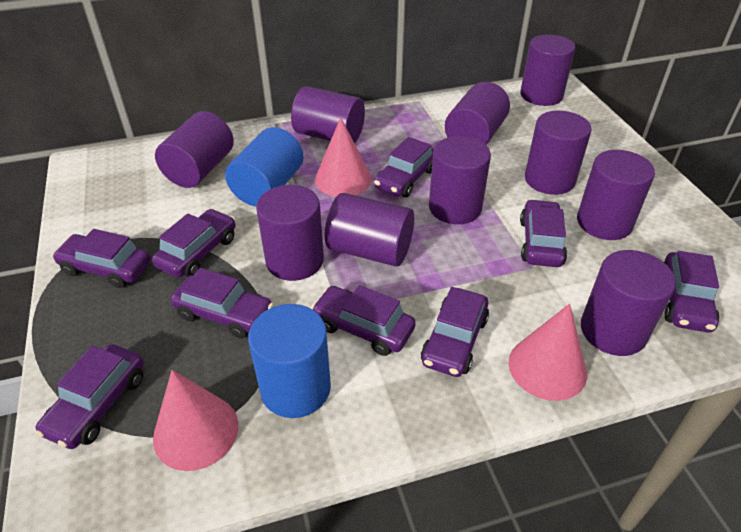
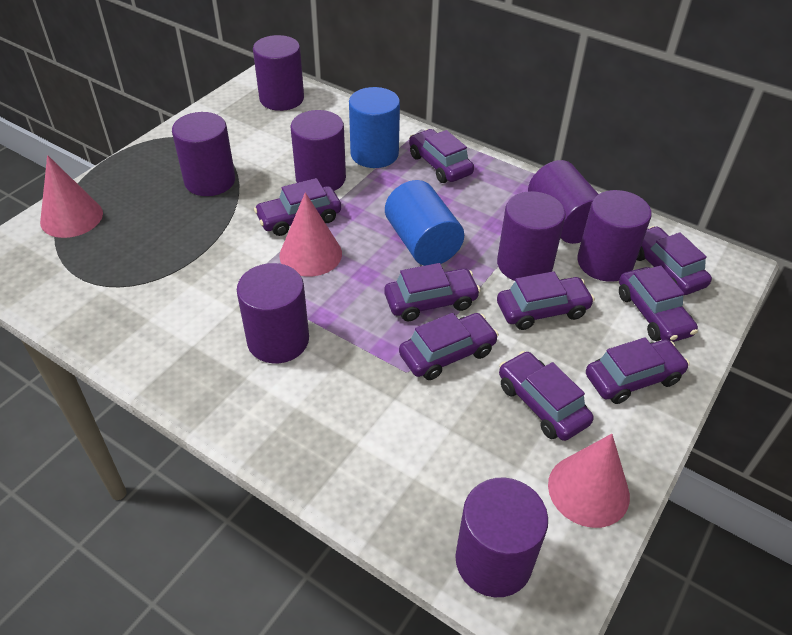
purple cylinder: 10 -> 8

